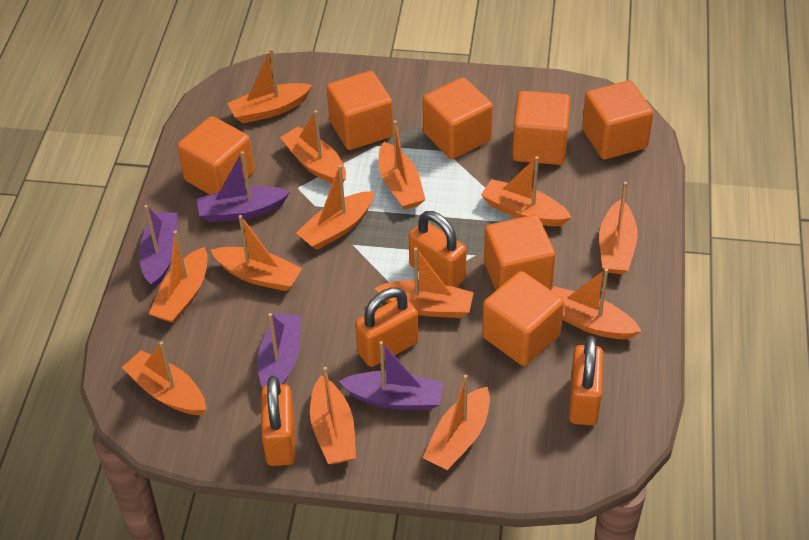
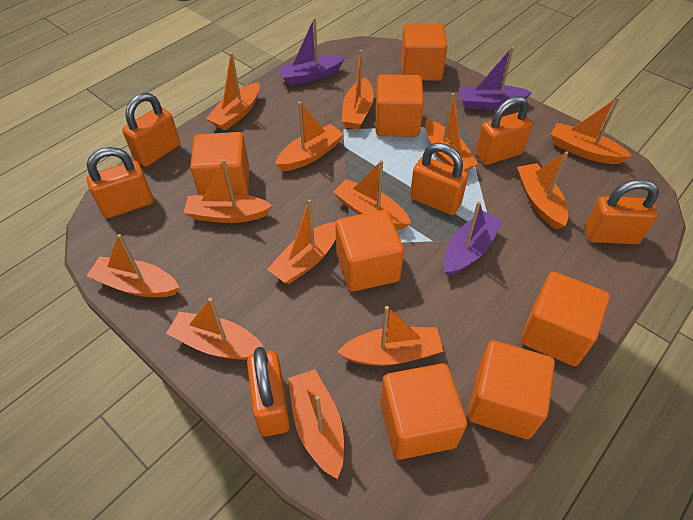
orange padlock: 4 -> 6
purple boat: 4 -> 3

